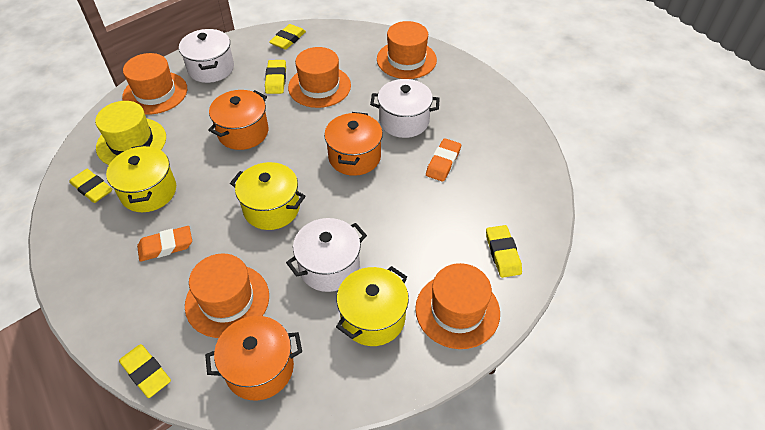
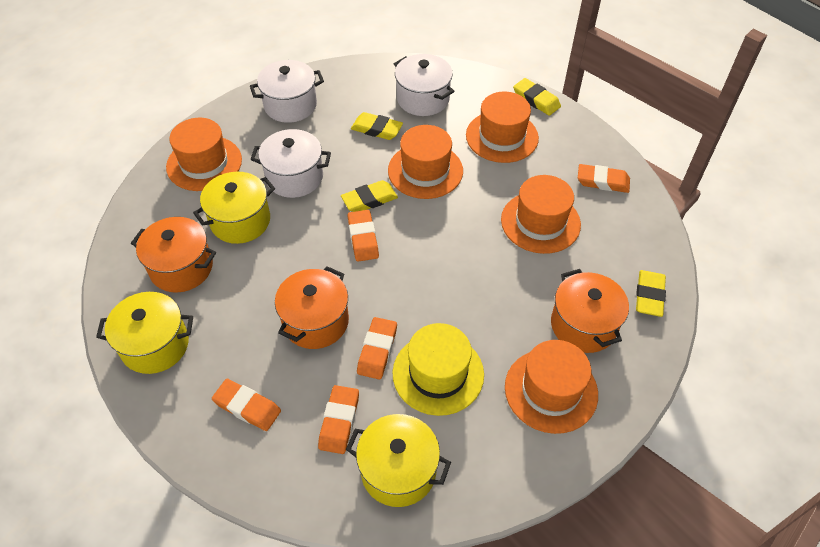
orange eraser: 2 -> 5
yellow eraser: 5 -> 4

